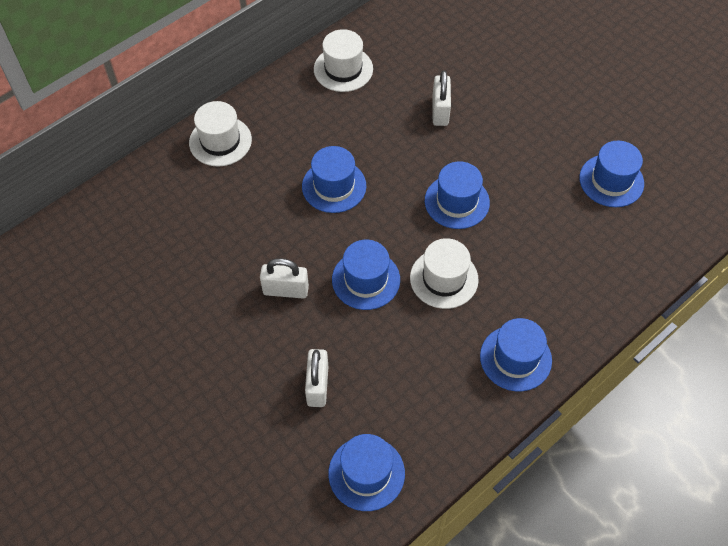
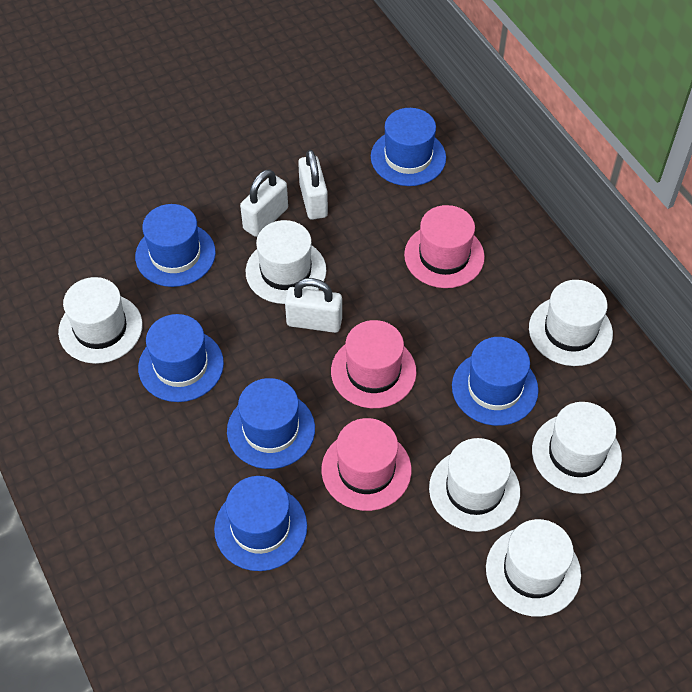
pink hat: 0 -> 3
white hat: 3 -> 6

